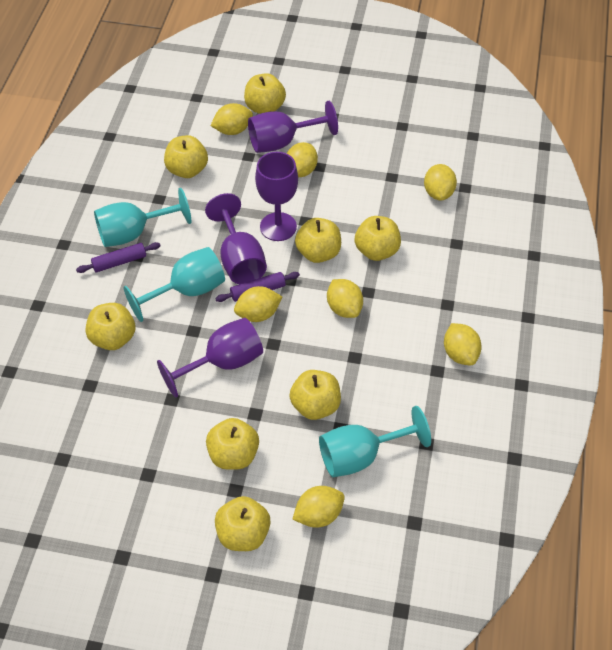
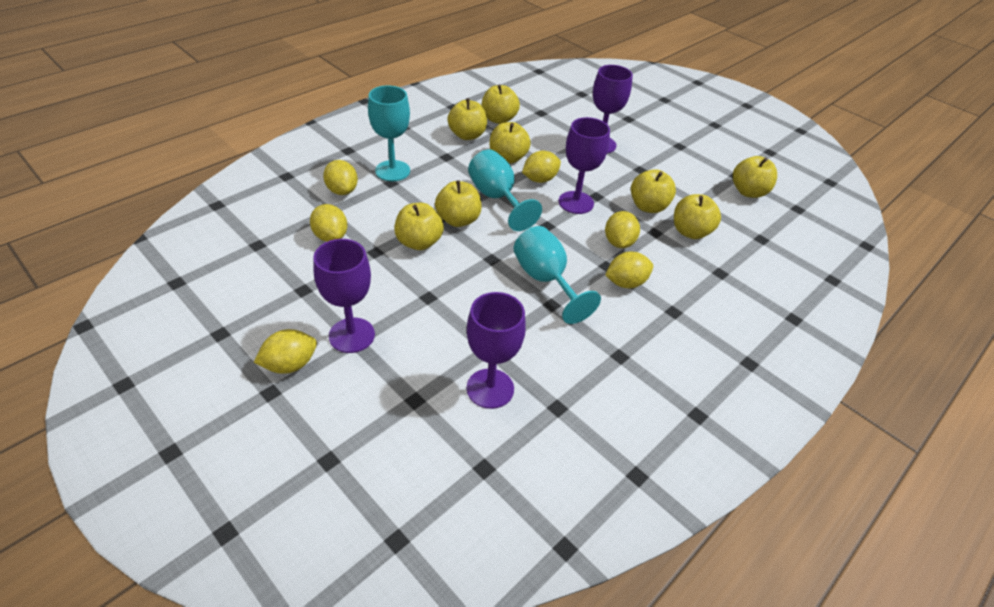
purple rolling pin: 2 -> 0
yellow lemon: 7 -> 6

